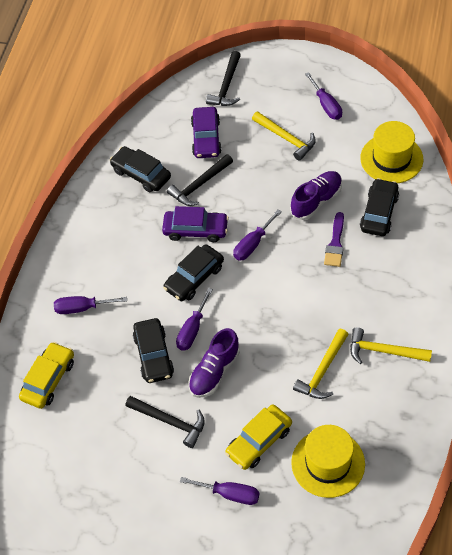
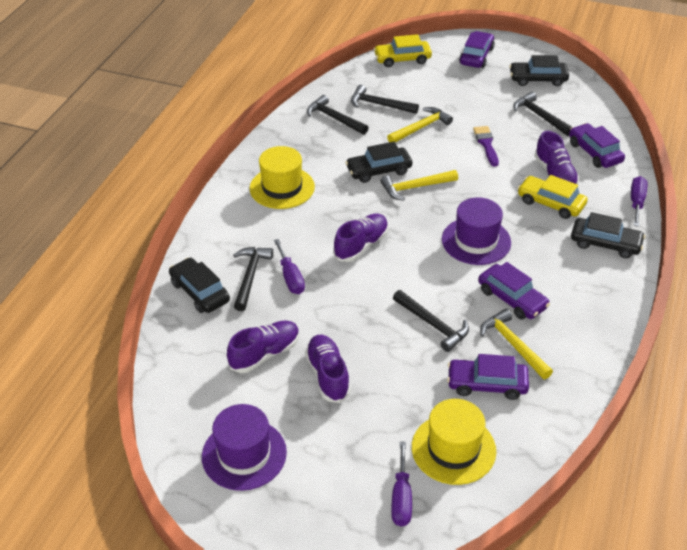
black hammer: 3 -> 5
purple car: 2 -> 4
purple hat: 0 -> 2
purple screwdriver: 5 -> 3
purple shoe: 2 -> 4

